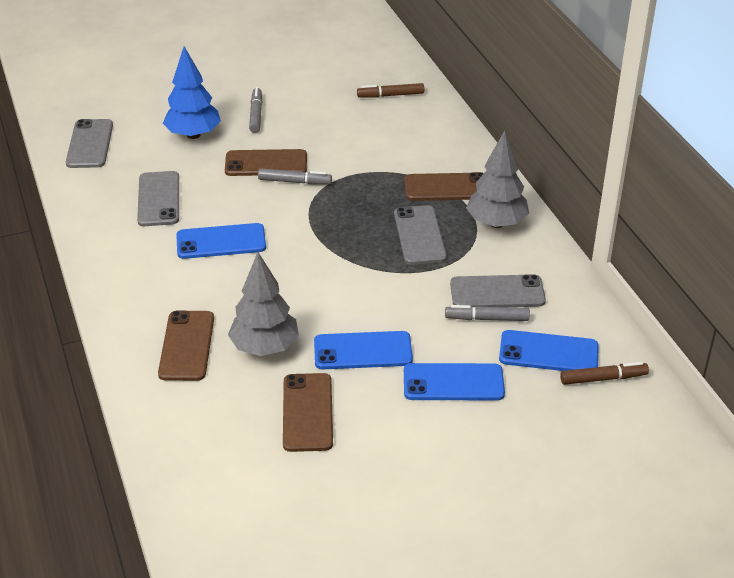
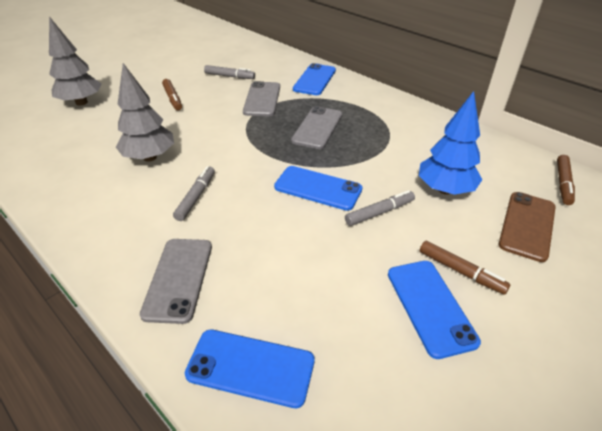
brown marker: 2 -> 3
brown phone: 4 -> 1
grey phone: 4 -> 3

